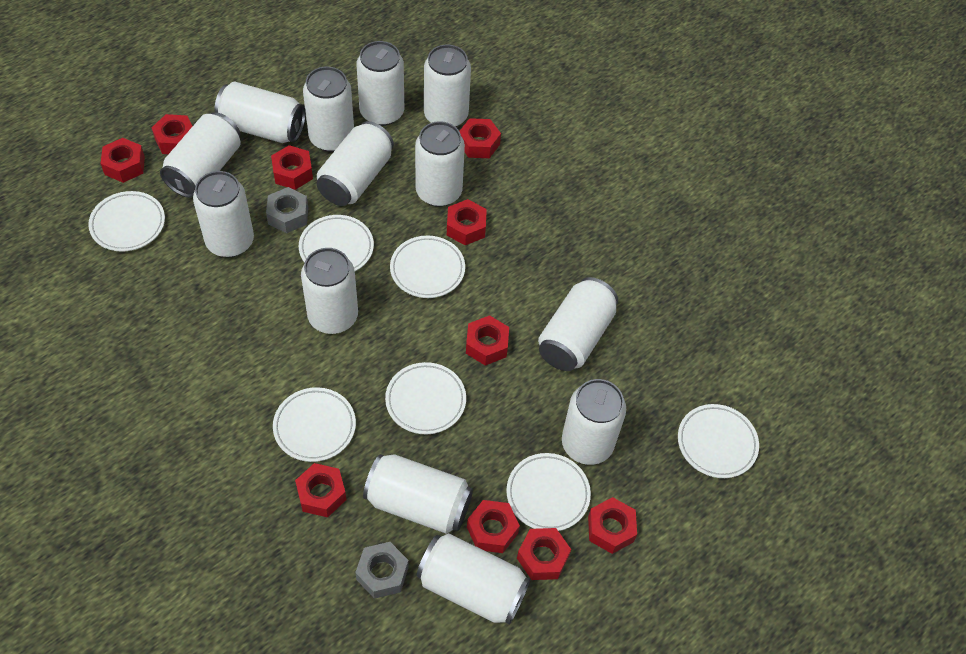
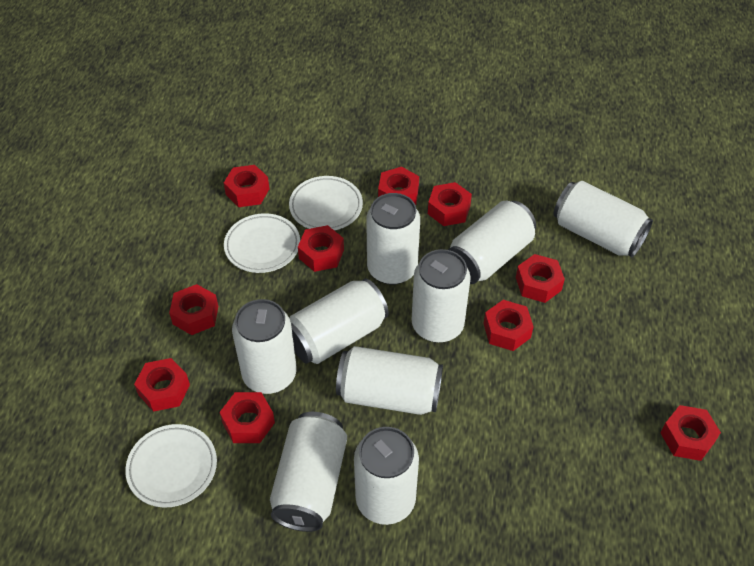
grey nut: 2 -> 0
white can: 13 -> 9
white plate: 7 -> 3

